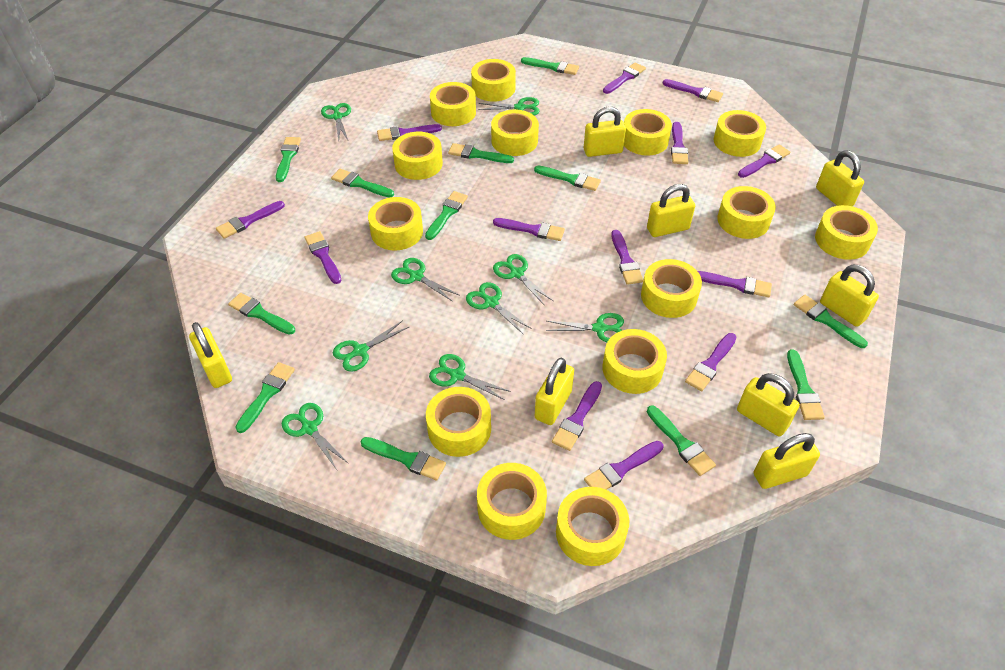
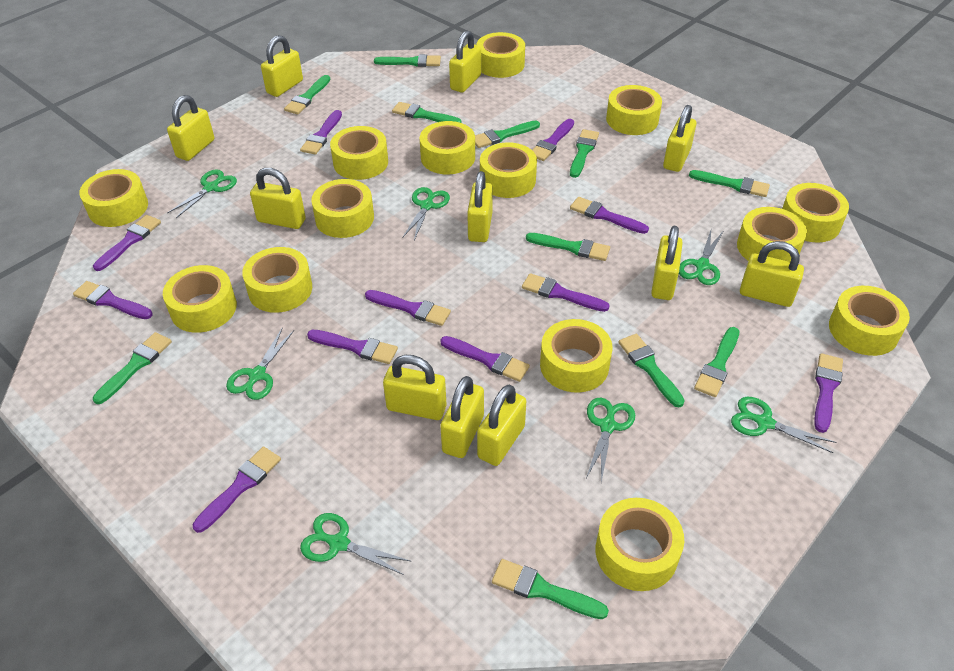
green brush: 12 -> 11
green scissors: 9 -> 7
purple brush: 13 -> 11
yellow padlock: 8 -> 11

